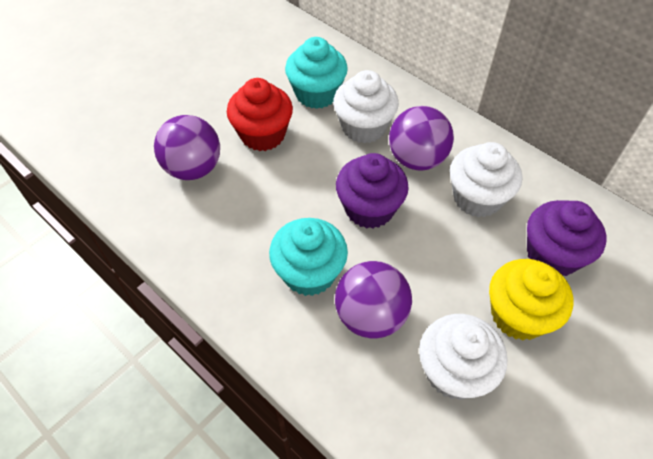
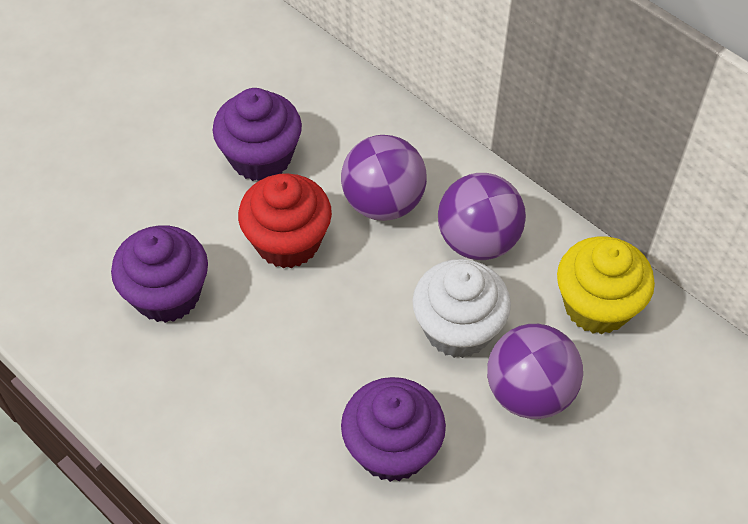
purple cupcake: 2 -> 3
turquoise cupcake: 2 -> 0
white cupcake: 3 -> 1

